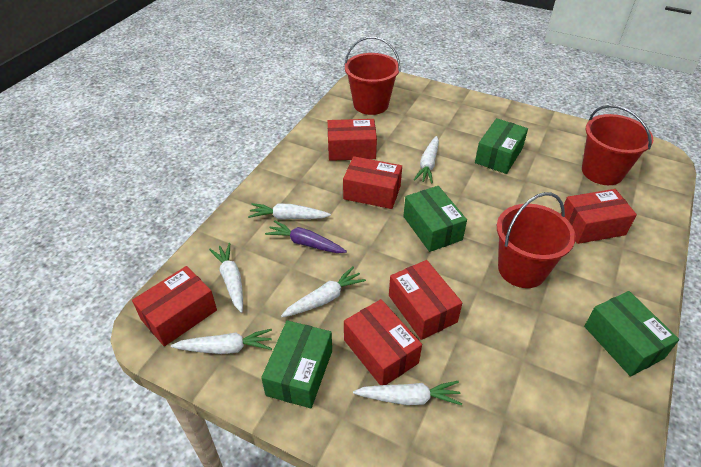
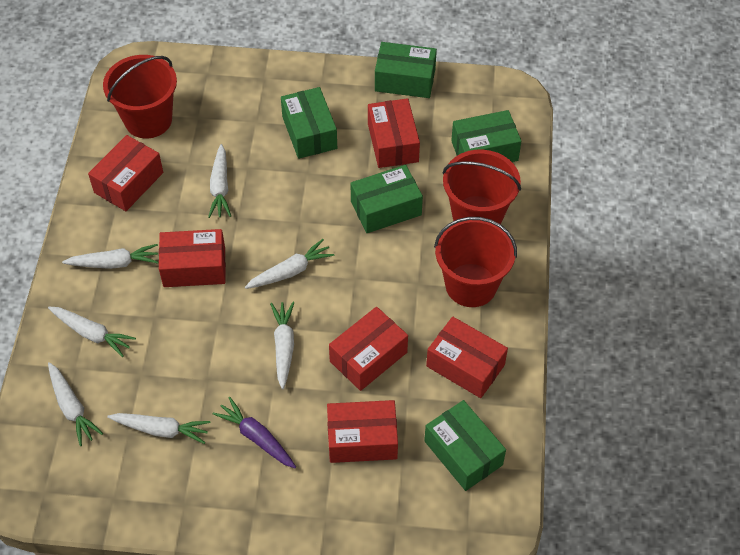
green box: 4 -> 5
white carrot: 6 -> 7

